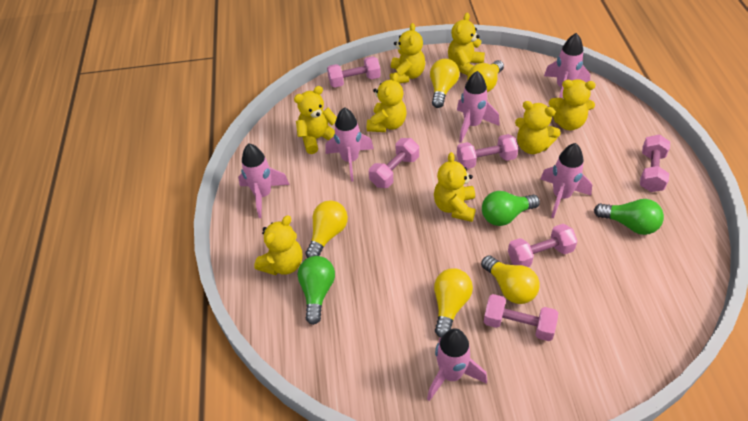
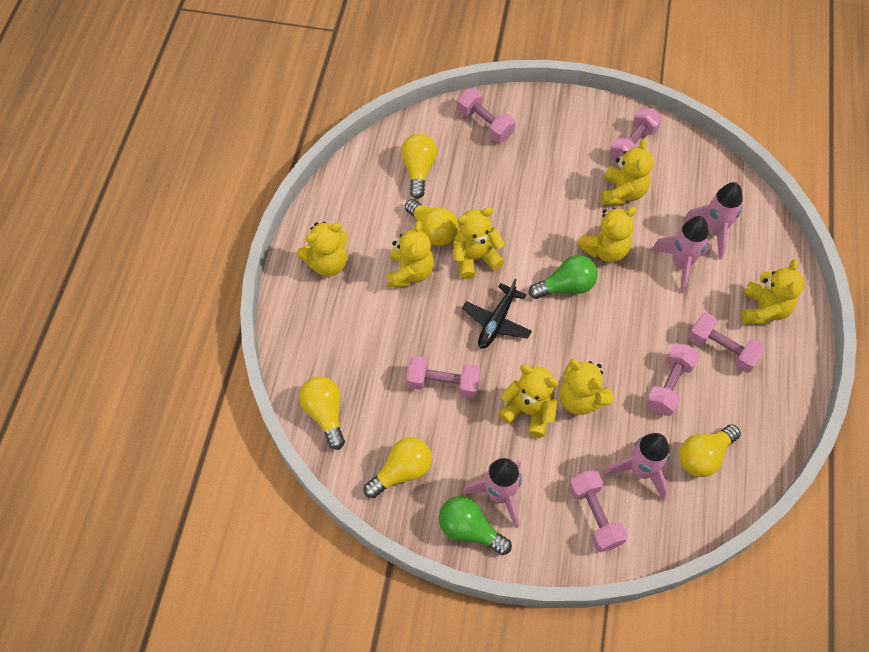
black plane: 0 -> 1
green light bulb: 3 -> 2
pink rocket: 6 -> 4

